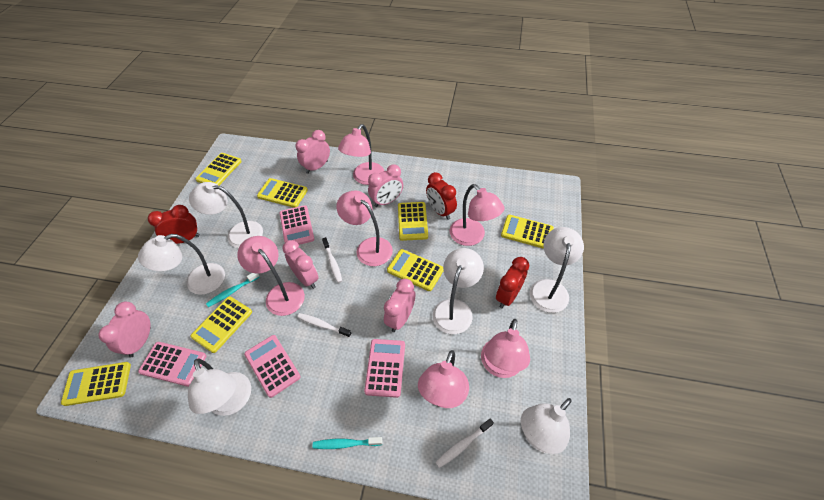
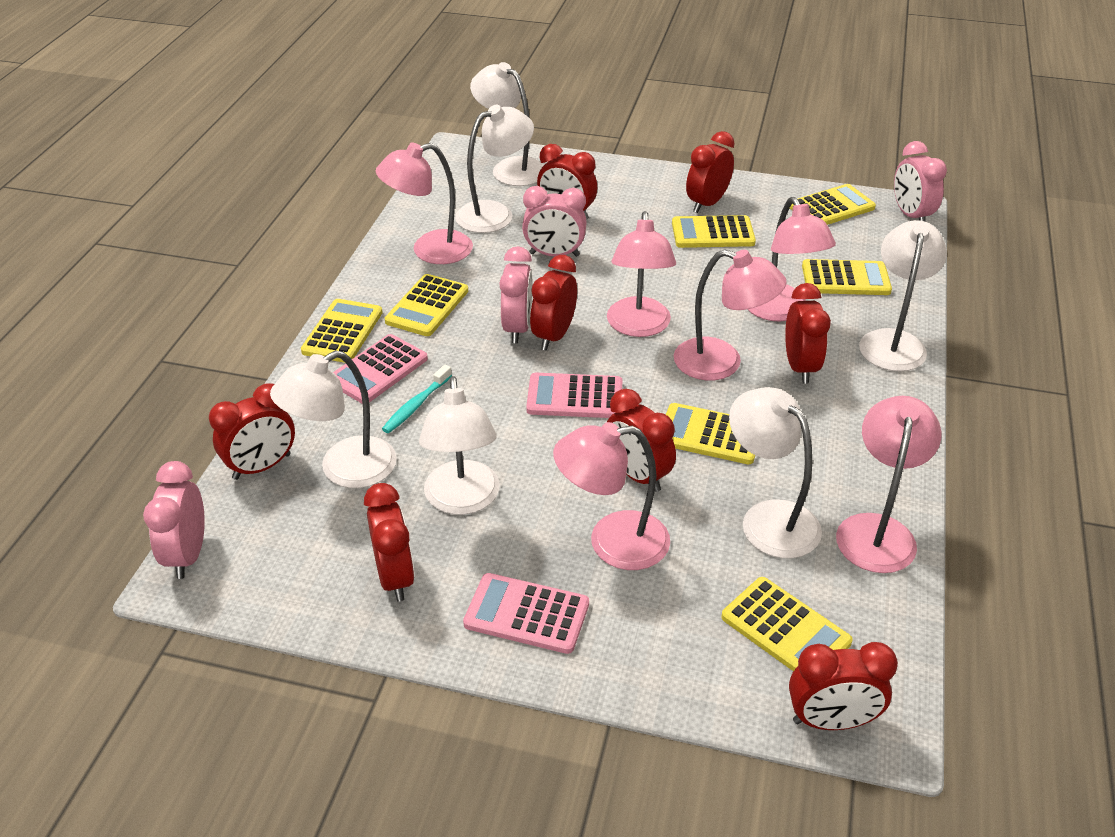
pink calculator: 4 -> 3
pink clock: 5 -> 4
red clock: 3 -> 8
turquoise toothbrush: 2 -> 1
white toothbrush: 3 -> 0

